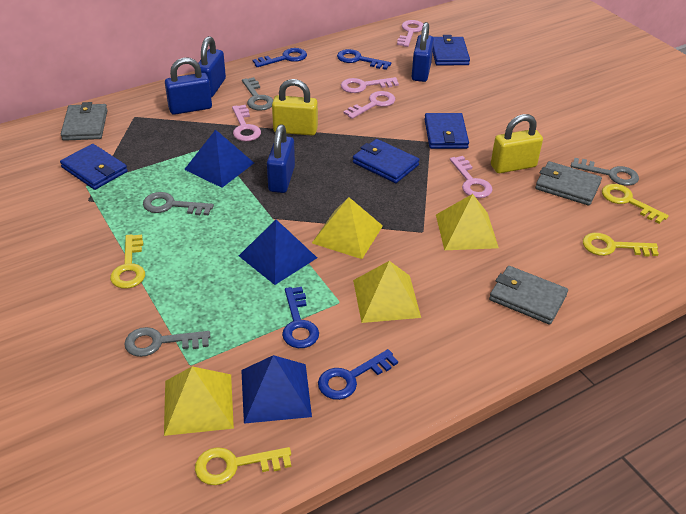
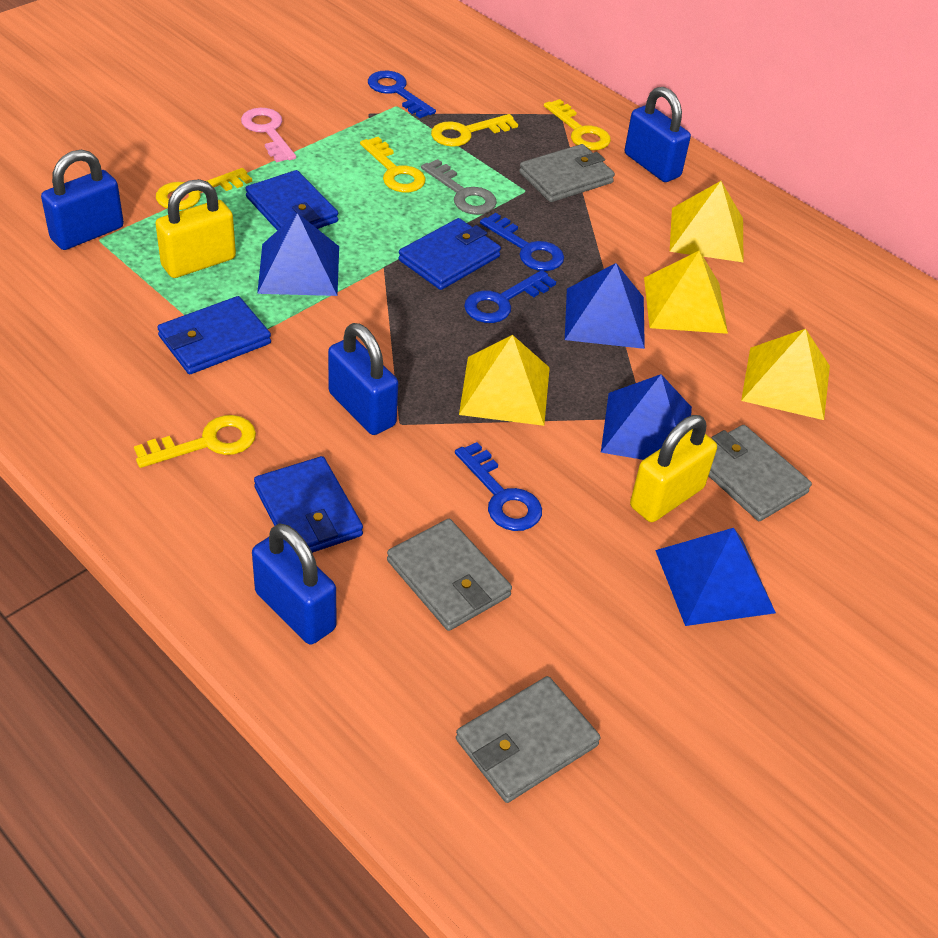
blue pyramid: 3 -> 4
grey key: 4 -> 1
grey wallet: 3 -> 4
pink key: 5 -> 1
yellow key: 4 -> 5

